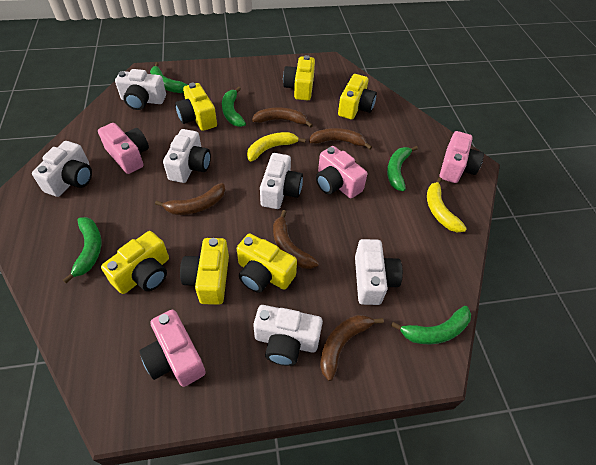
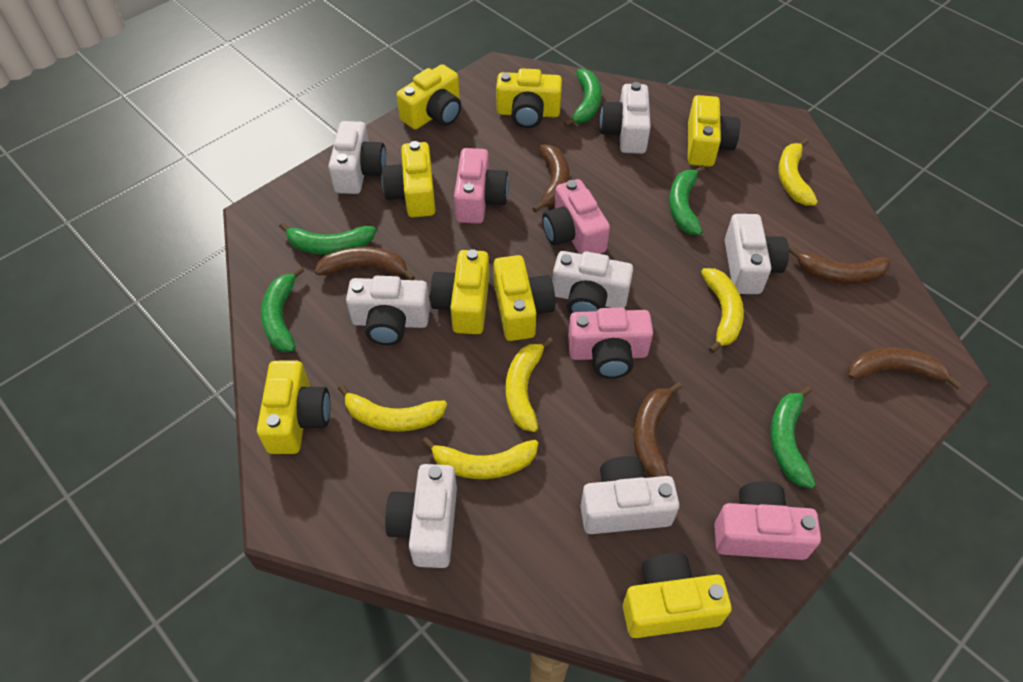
white camera: 6 -> 7
yellow banana: 2 -> 5
yellow camera: 6 -> 8

